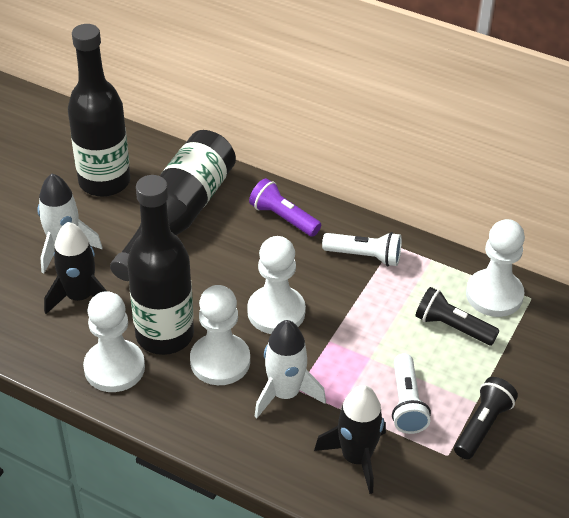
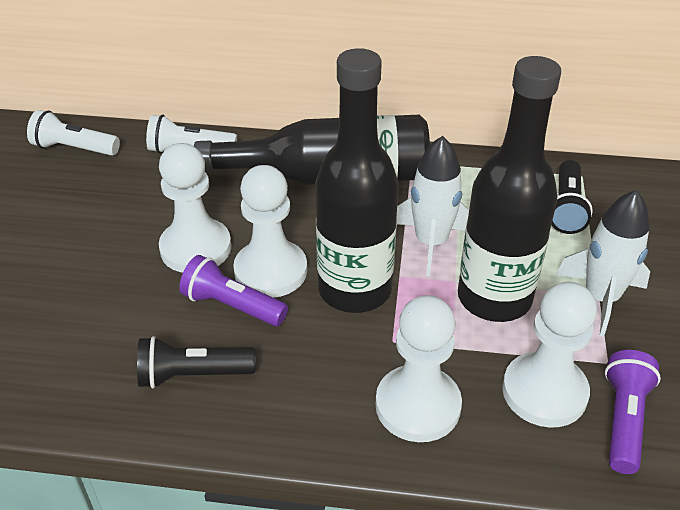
black rocket: 2 -> 0
purple flashlight: 1 -> 2

